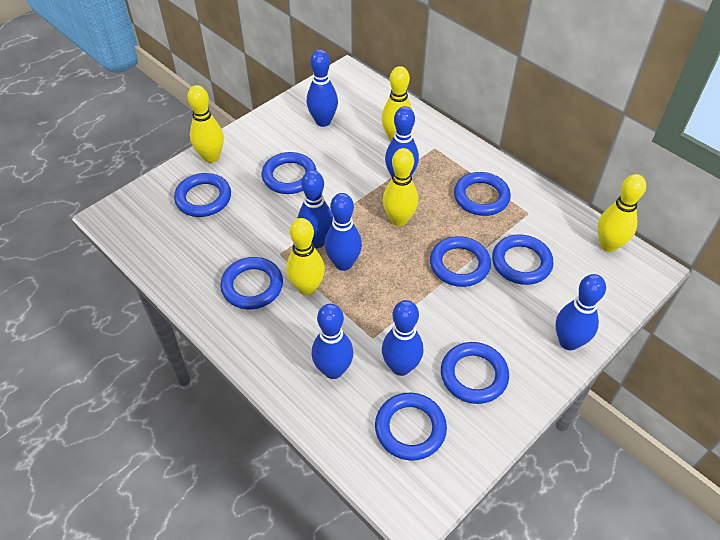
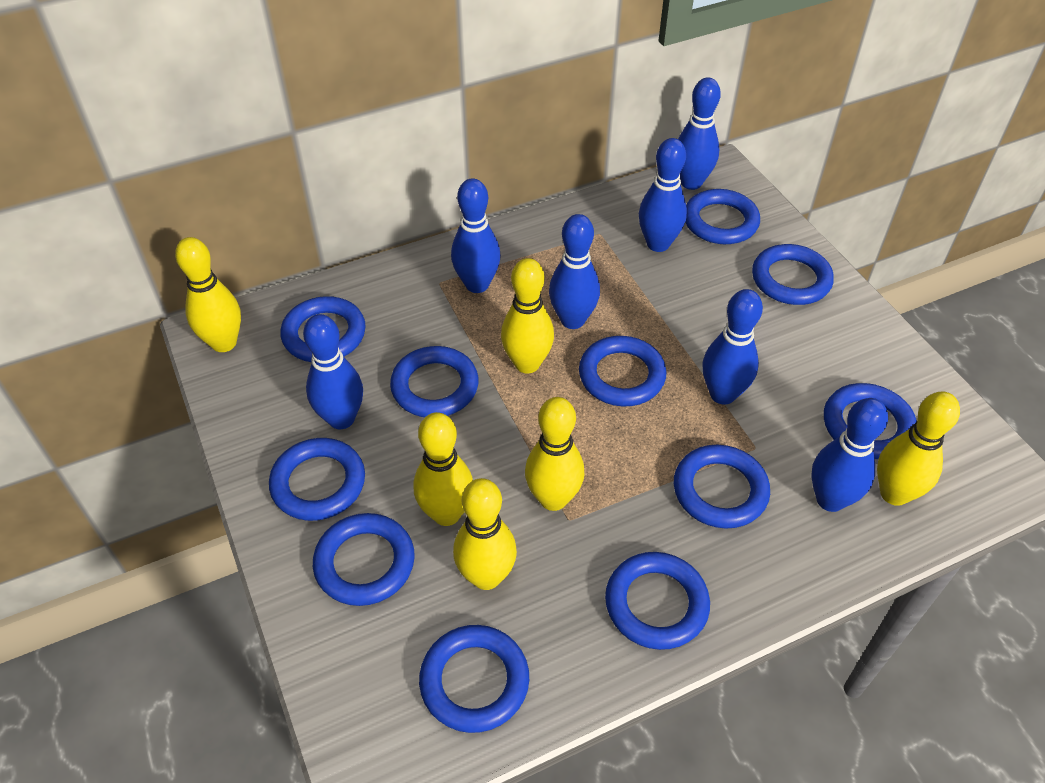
blue ring: 8 -> 11
yellow bowling pin: 5 -> 6

